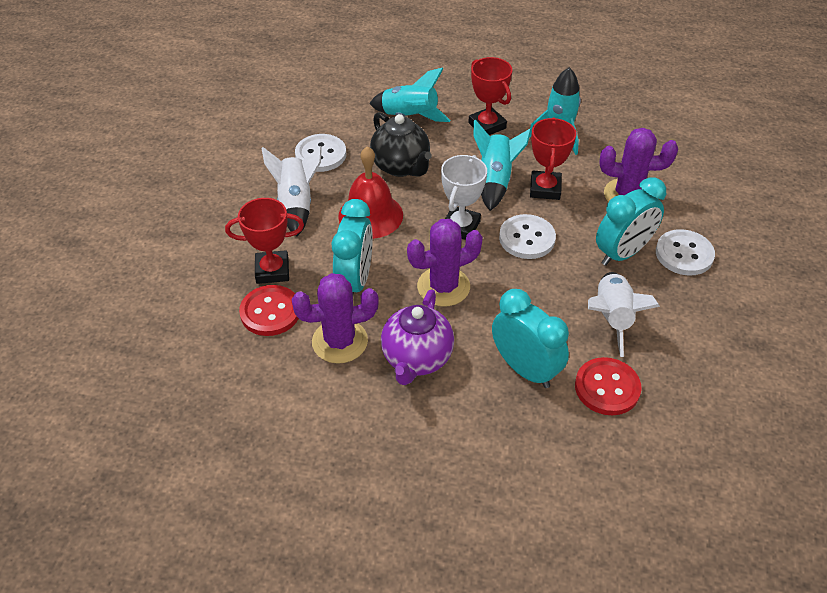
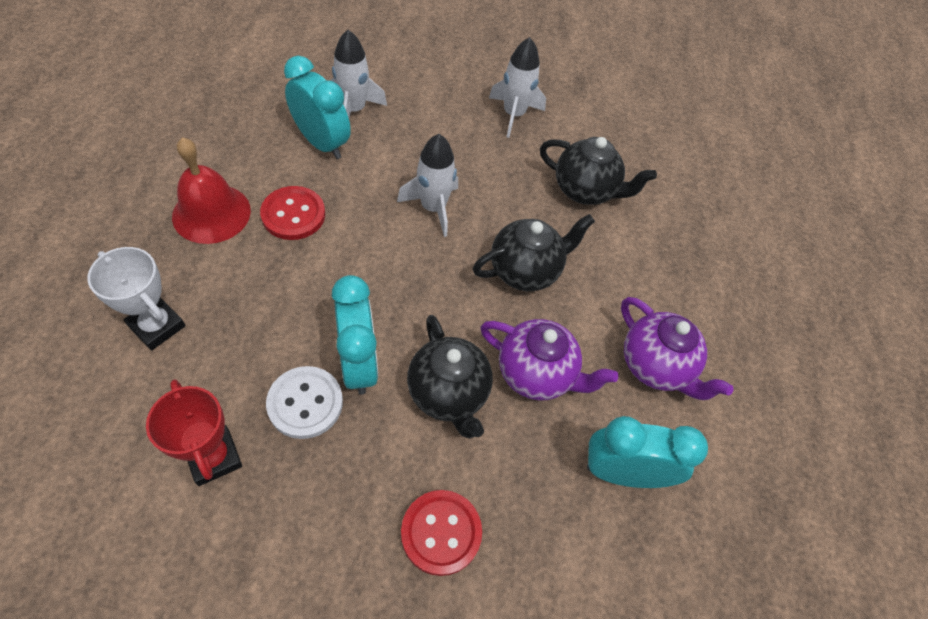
black teapot: 1 -> 3
purple cactus: 3 -> 0
purple teapot: 1 -> 2
red trophy: 3 -> 1
turquoise rocket: 3 -> 0
white button: 3 -> 1
white rocket: 2 -> 3

